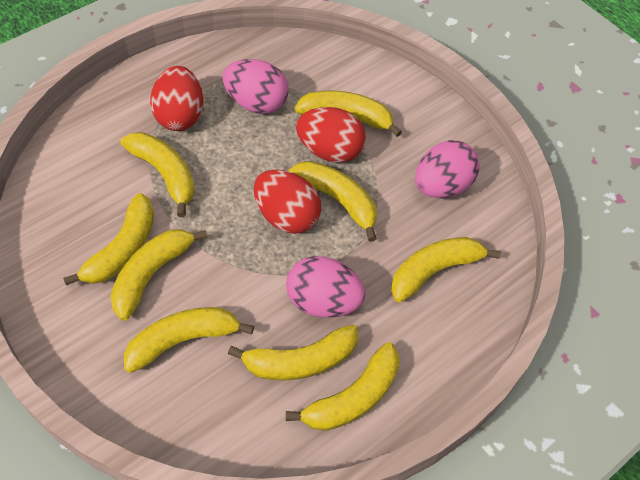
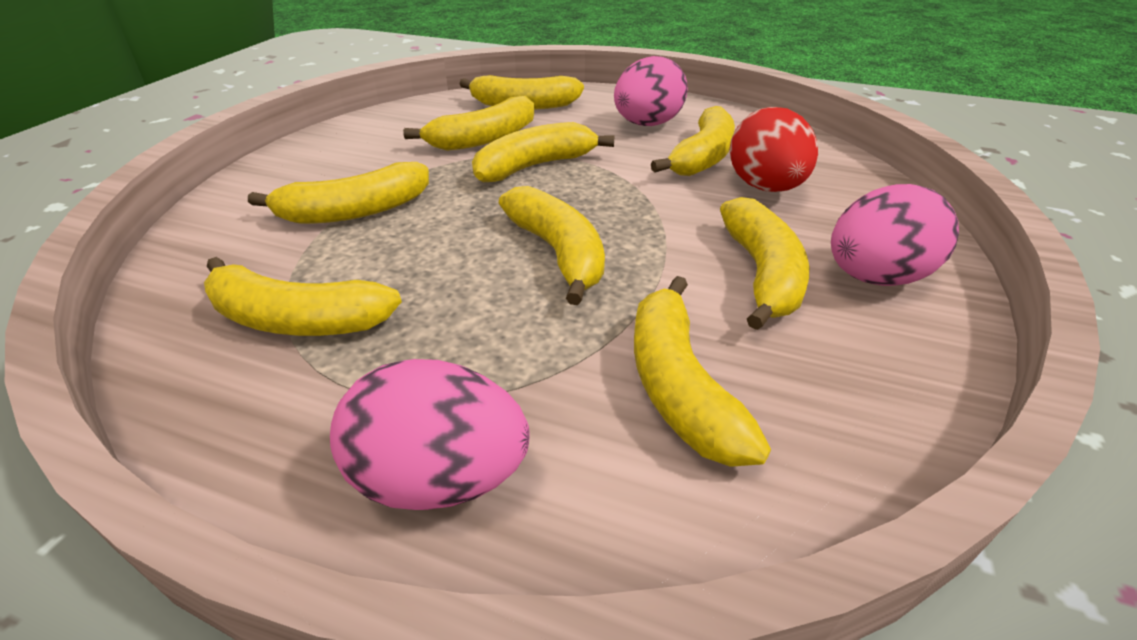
red egg: 3 -> 1

